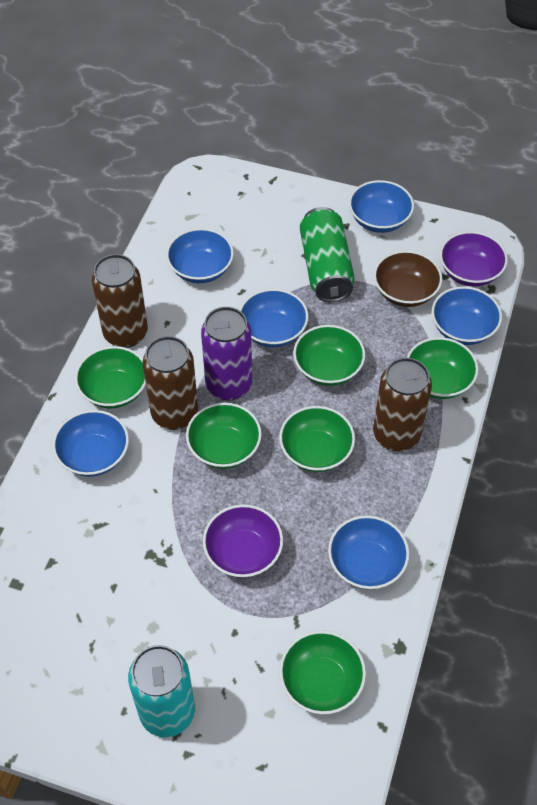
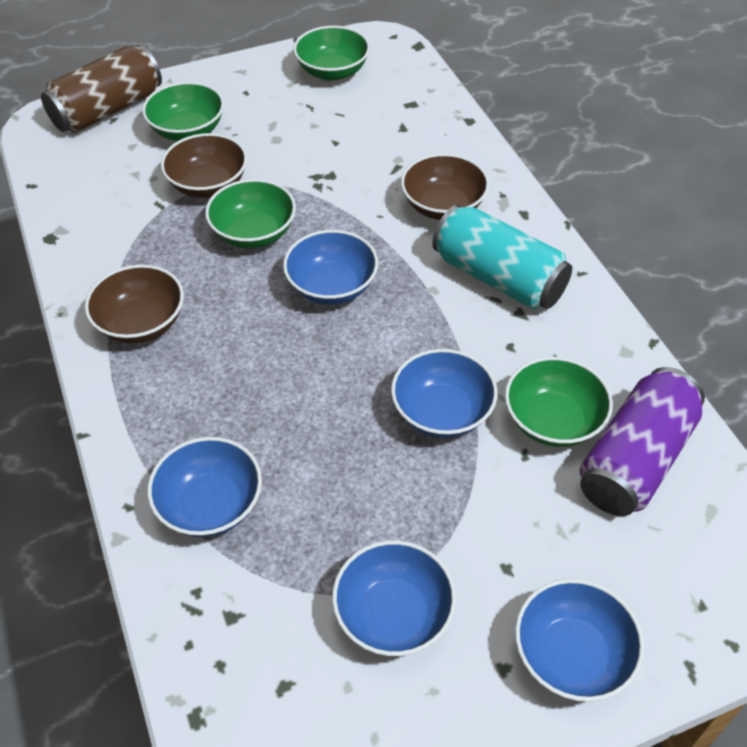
blue bowl: 6 -> 5
brown bowl: 1 -> 3
brown can: 3 -> 1
green bowl: 6 -> 4
green can: 1 -> 0
purple bowl: 2 -> 0

